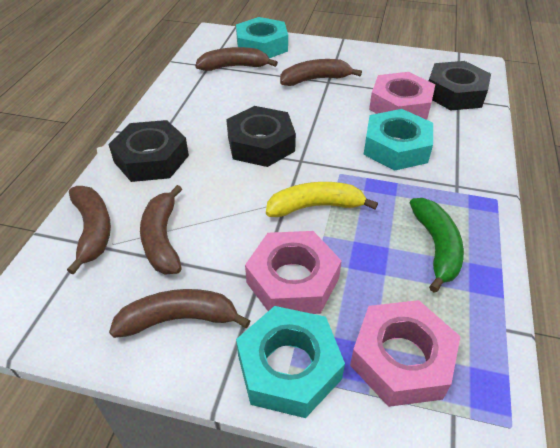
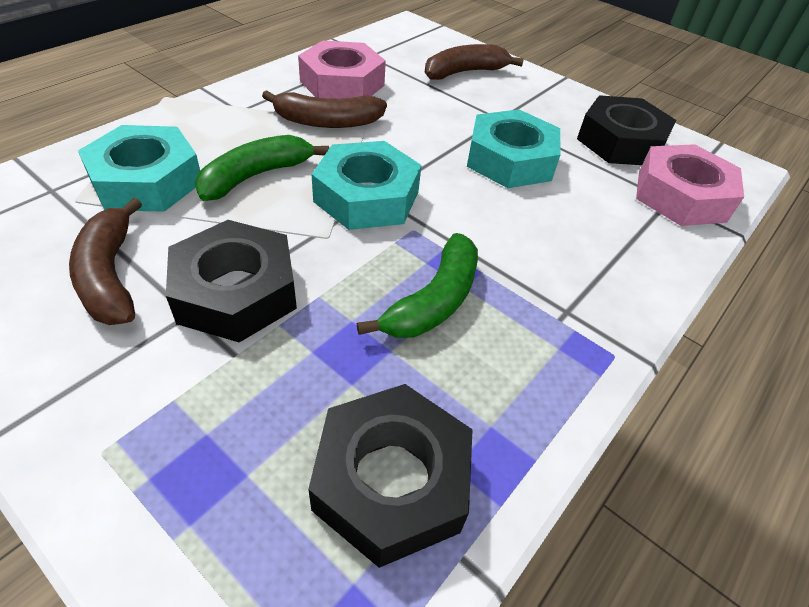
brown banana: 5 -> 3
green banana: 1 -> 2
pink nut: 3 -> 2
yellow banana: 1 -> 0

